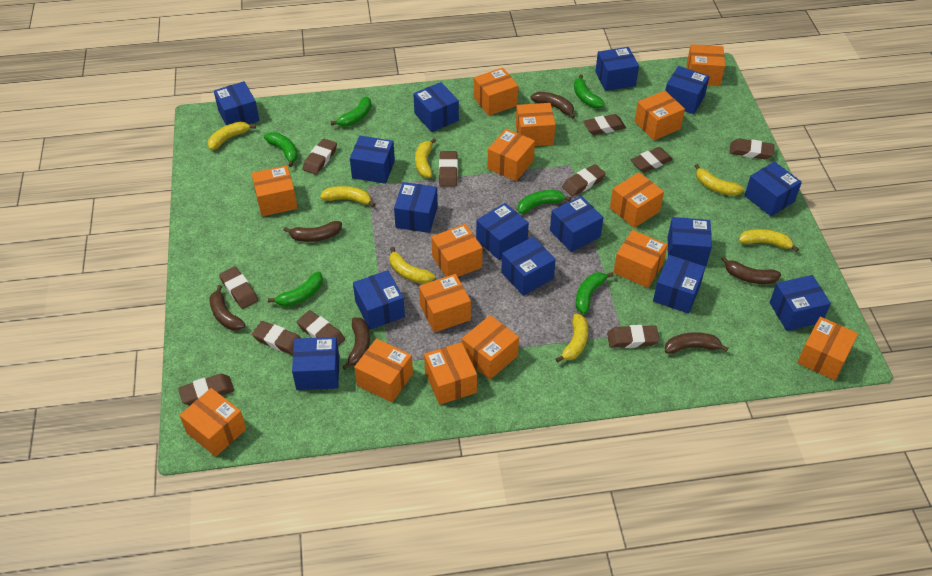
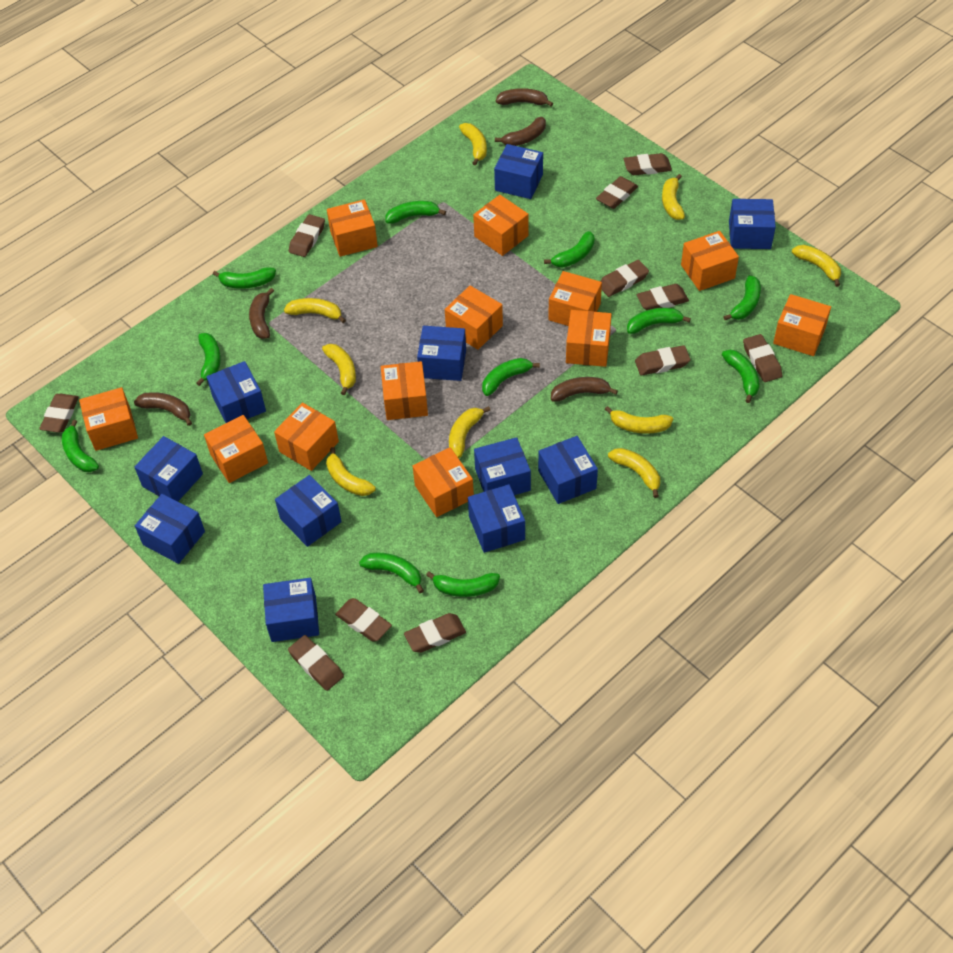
blue box: 15 -> 11
brown banana: 6 -> 5
green banana: 6 -> 11
orange box: 15 -> 12
yellow banana: 7 -> 9

